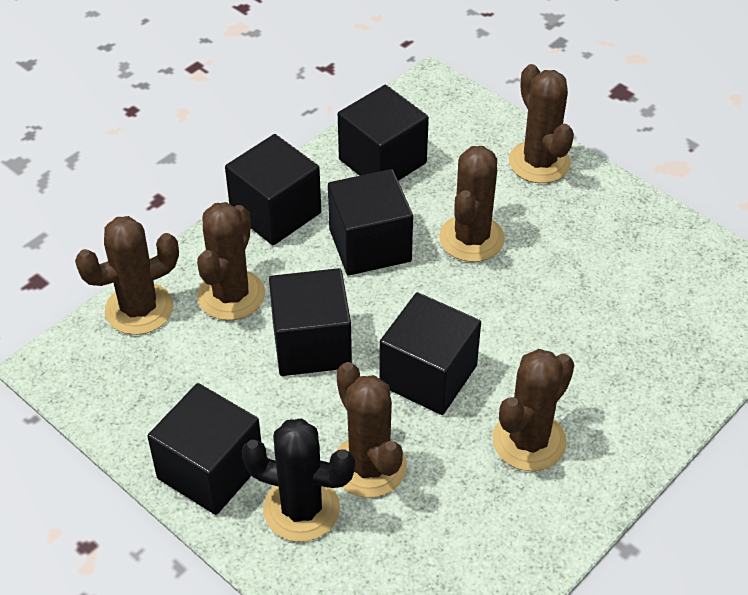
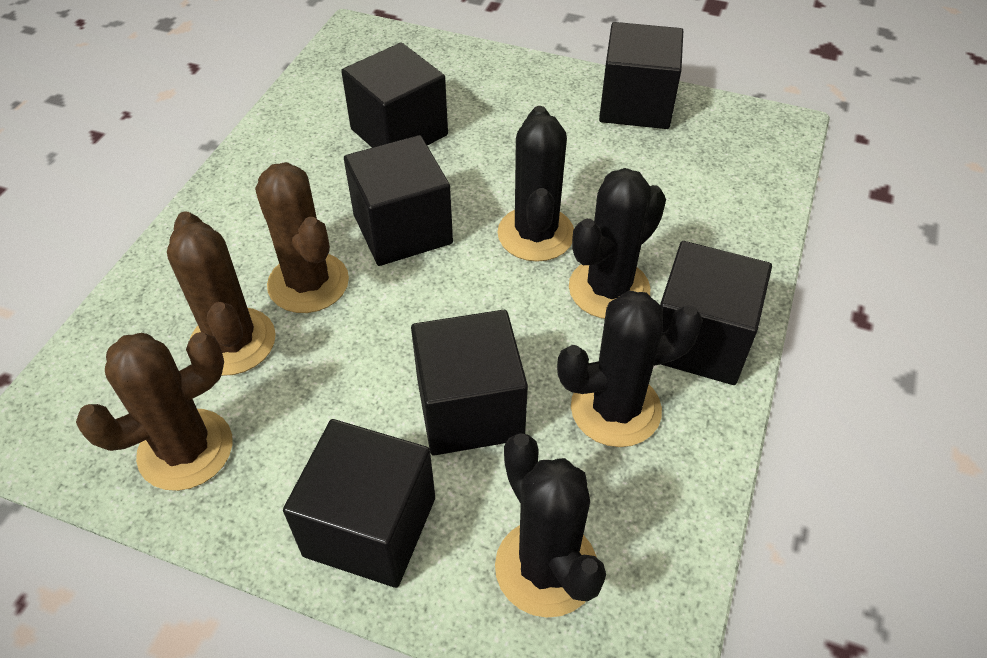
black cactus: 1 -> 4
brown cactus: 6 -> 3

